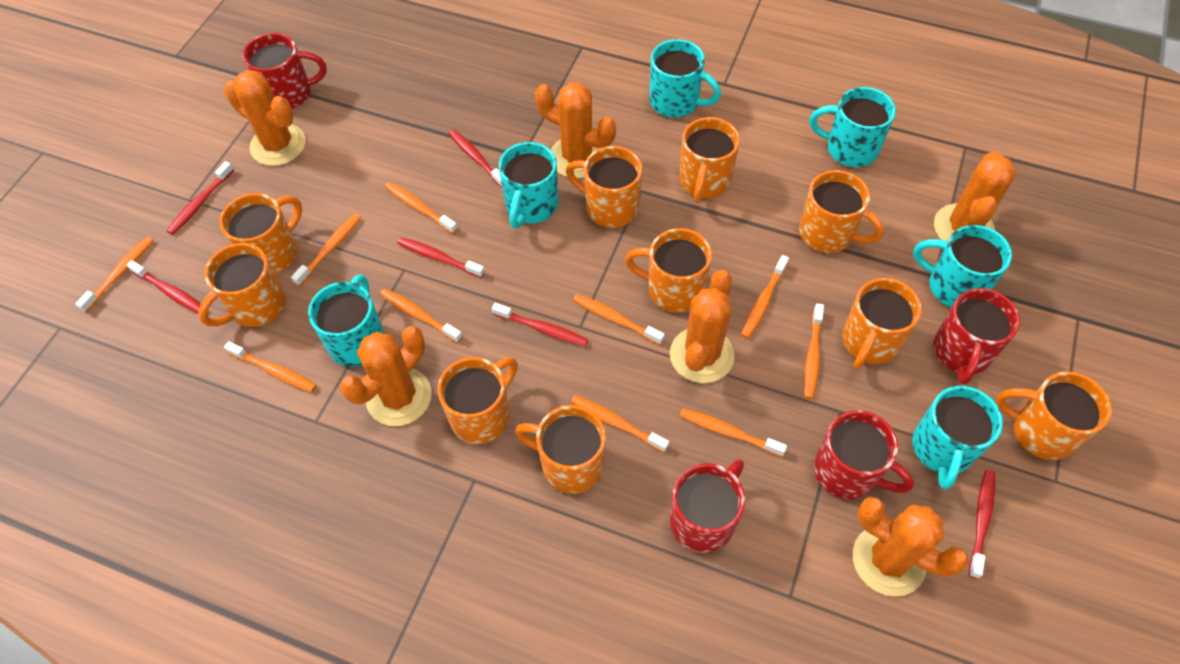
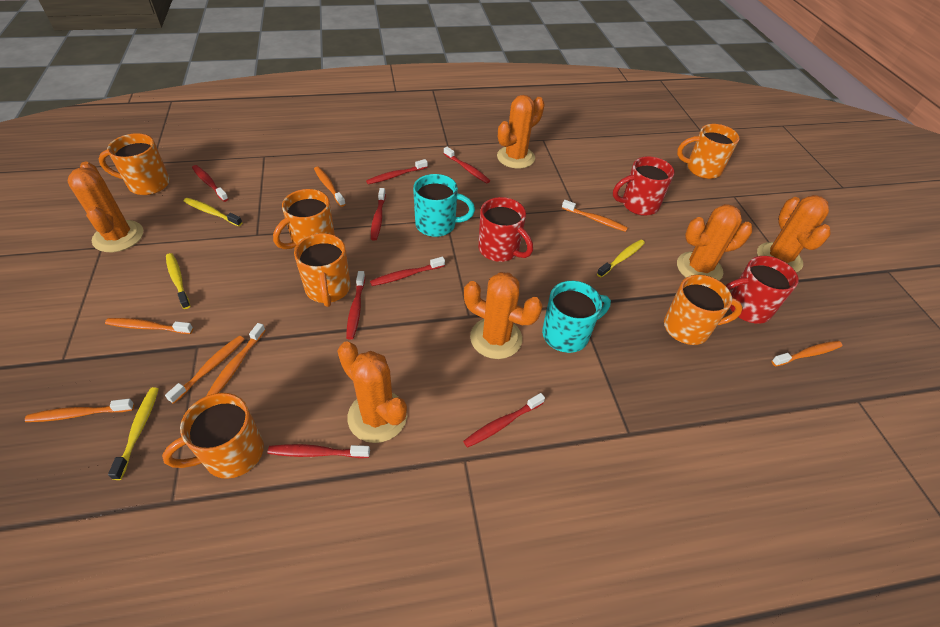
orange mug: 10 -> 6
orange toothbrush: 10 -> 7
red mug: 4 -> 3
red toothbrush: 6 -> 8
turquoise mug: 6 -> 2
yellow toothbrush: 0 -> 4

